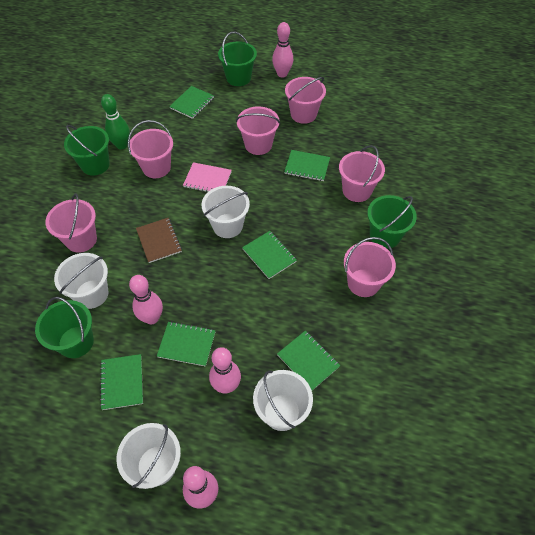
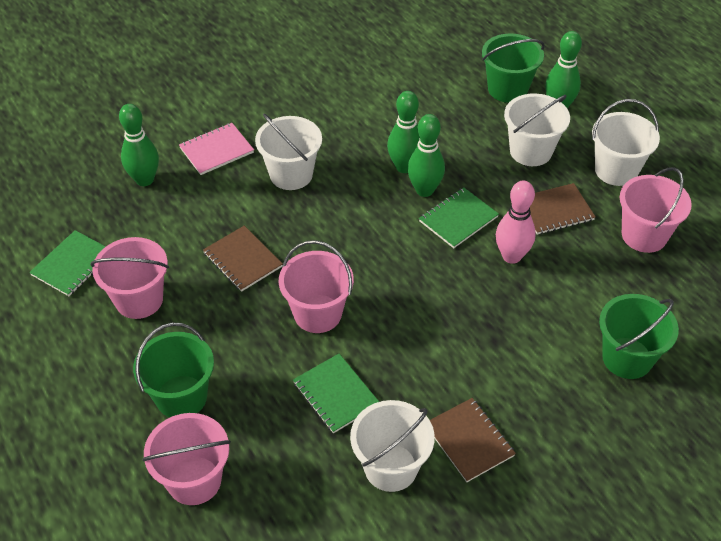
brown notebook: 1 -> 3
green bowling pin: 1 -> 4
green bucket: 4 -> 3
green notebook: 6 -> 3
pink bowling pin: 4 -> 1
pink bucket: 6 -> 4

